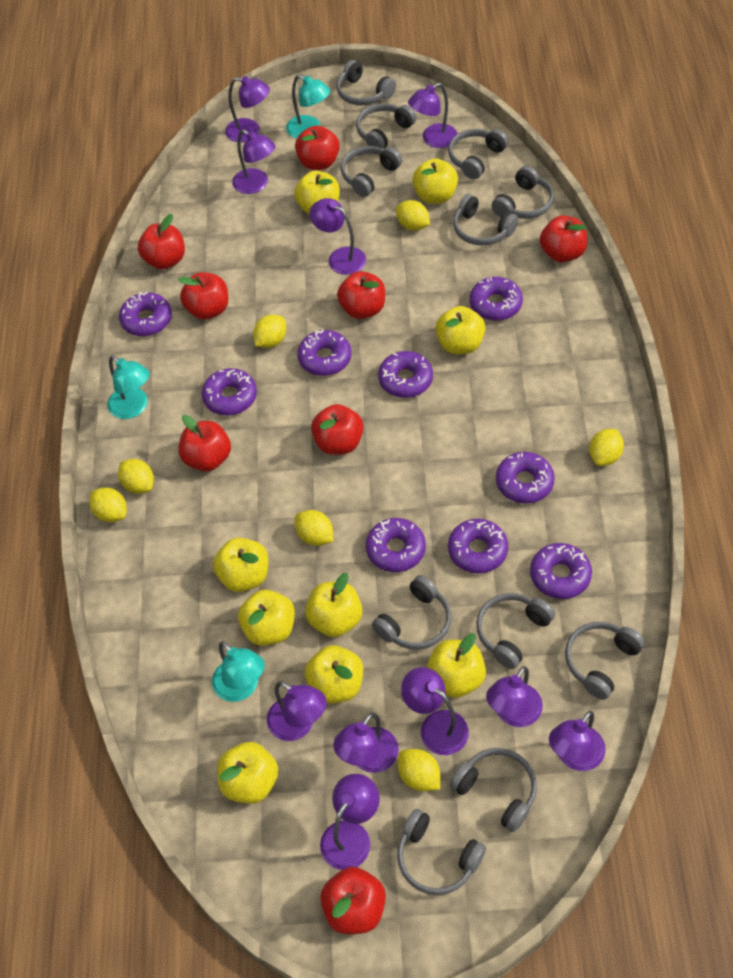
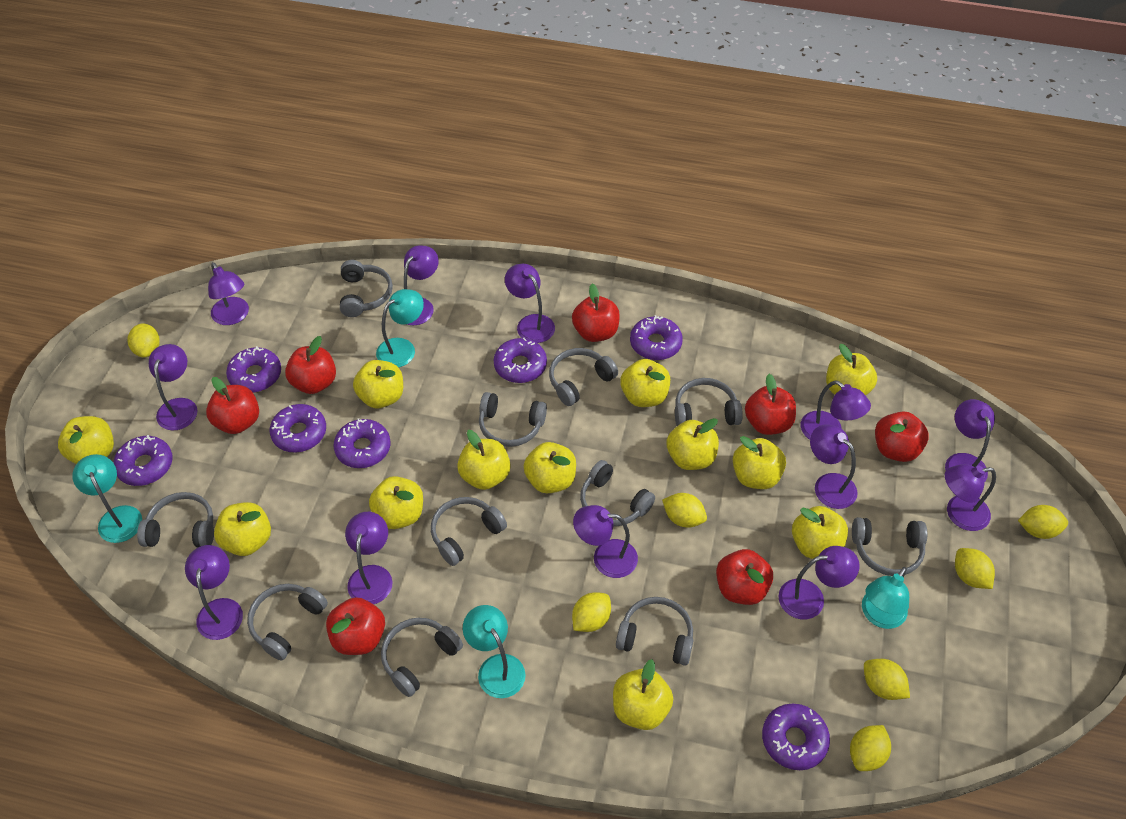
purple donut: 9 -> 7
purple lamp: 10 -> 12
red apple: 8 -> 7
turquoise lamp: 3 -> 4
yellow apple: 9 -> 12

